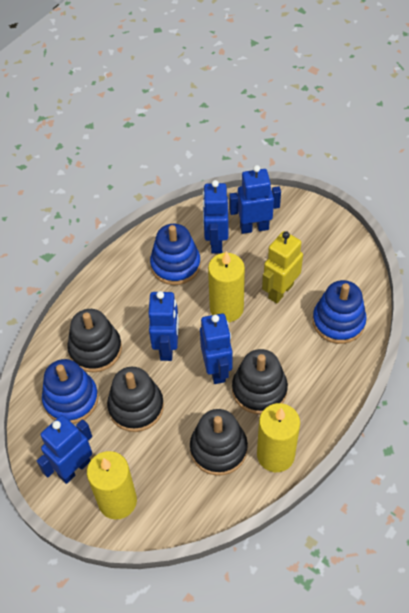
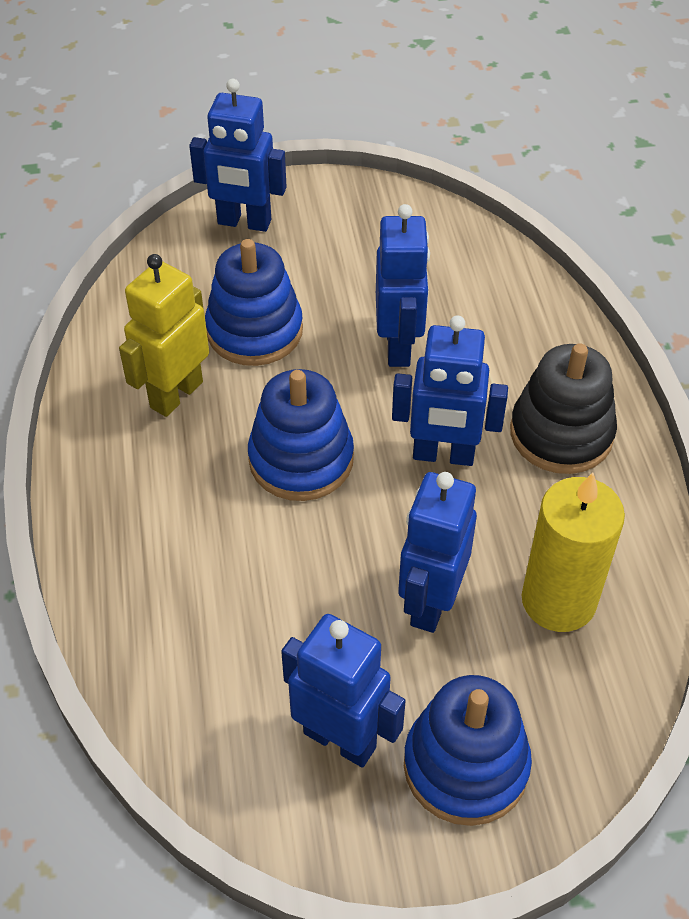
black stacking toy: 4 -> 1
yellow candle: 3 -> 1

